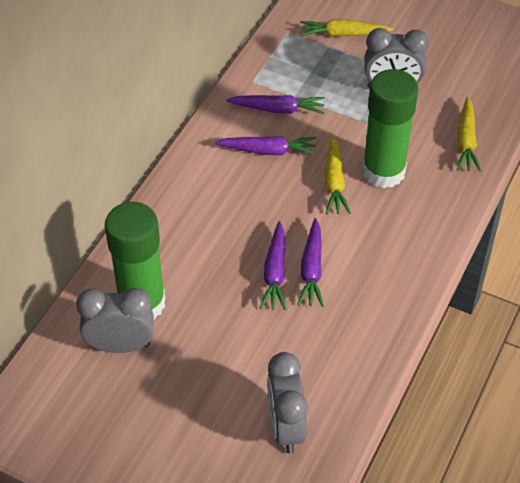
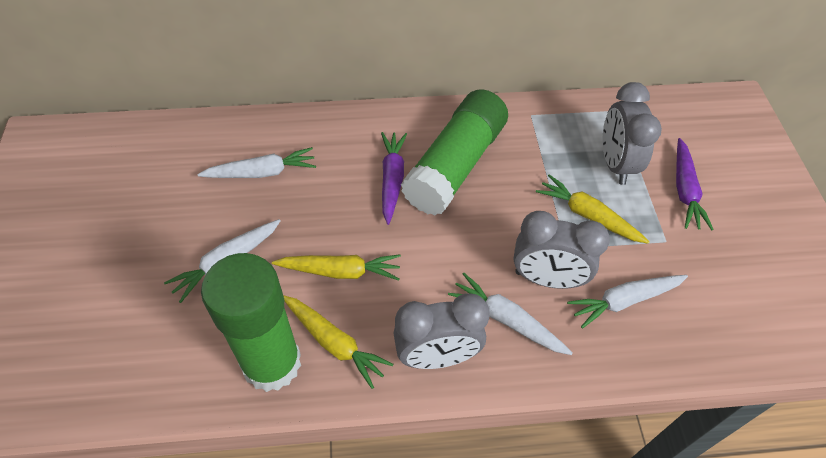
purple carrot: 4 -> 2
white carrot: 0 -> 4

